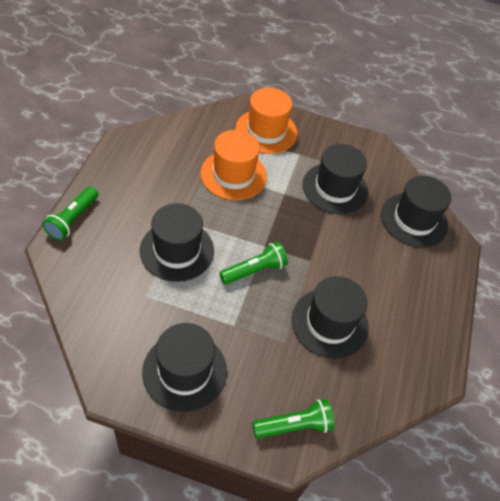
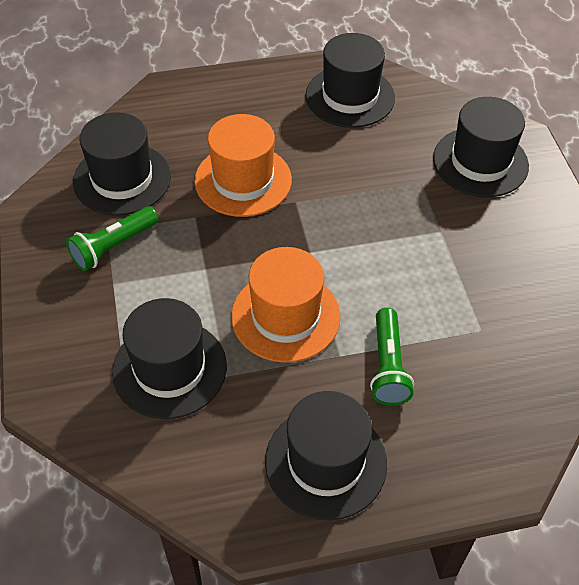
green flashlight: 3 -> 2

